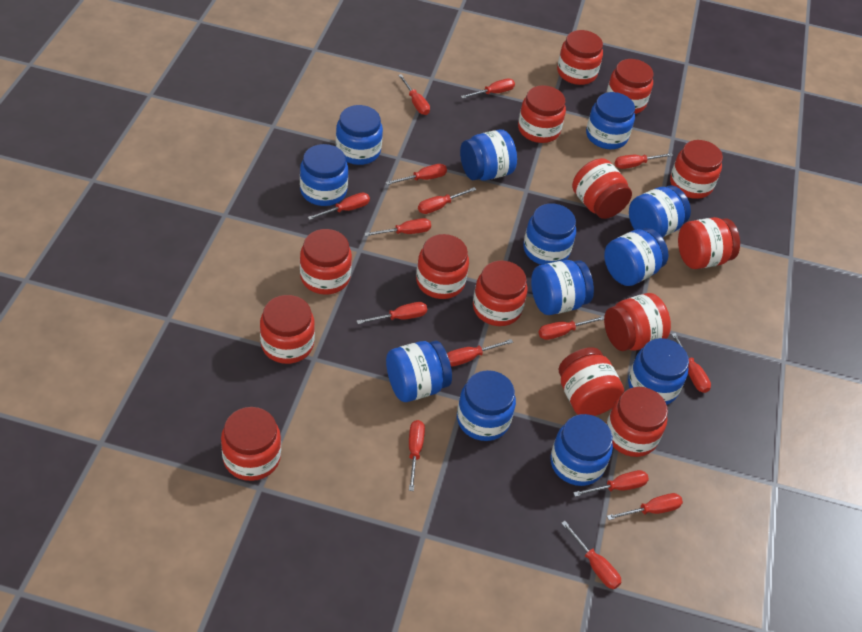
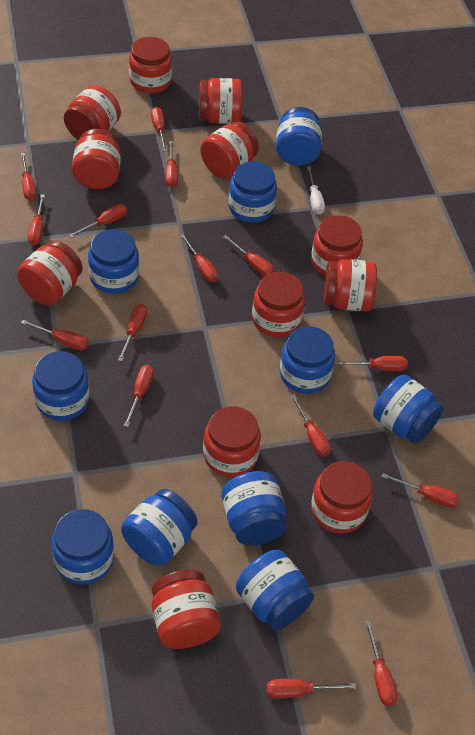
blue jar: 12 -> 10
red jar: 14 -> 12
white screwdriver: 0 -> 1

